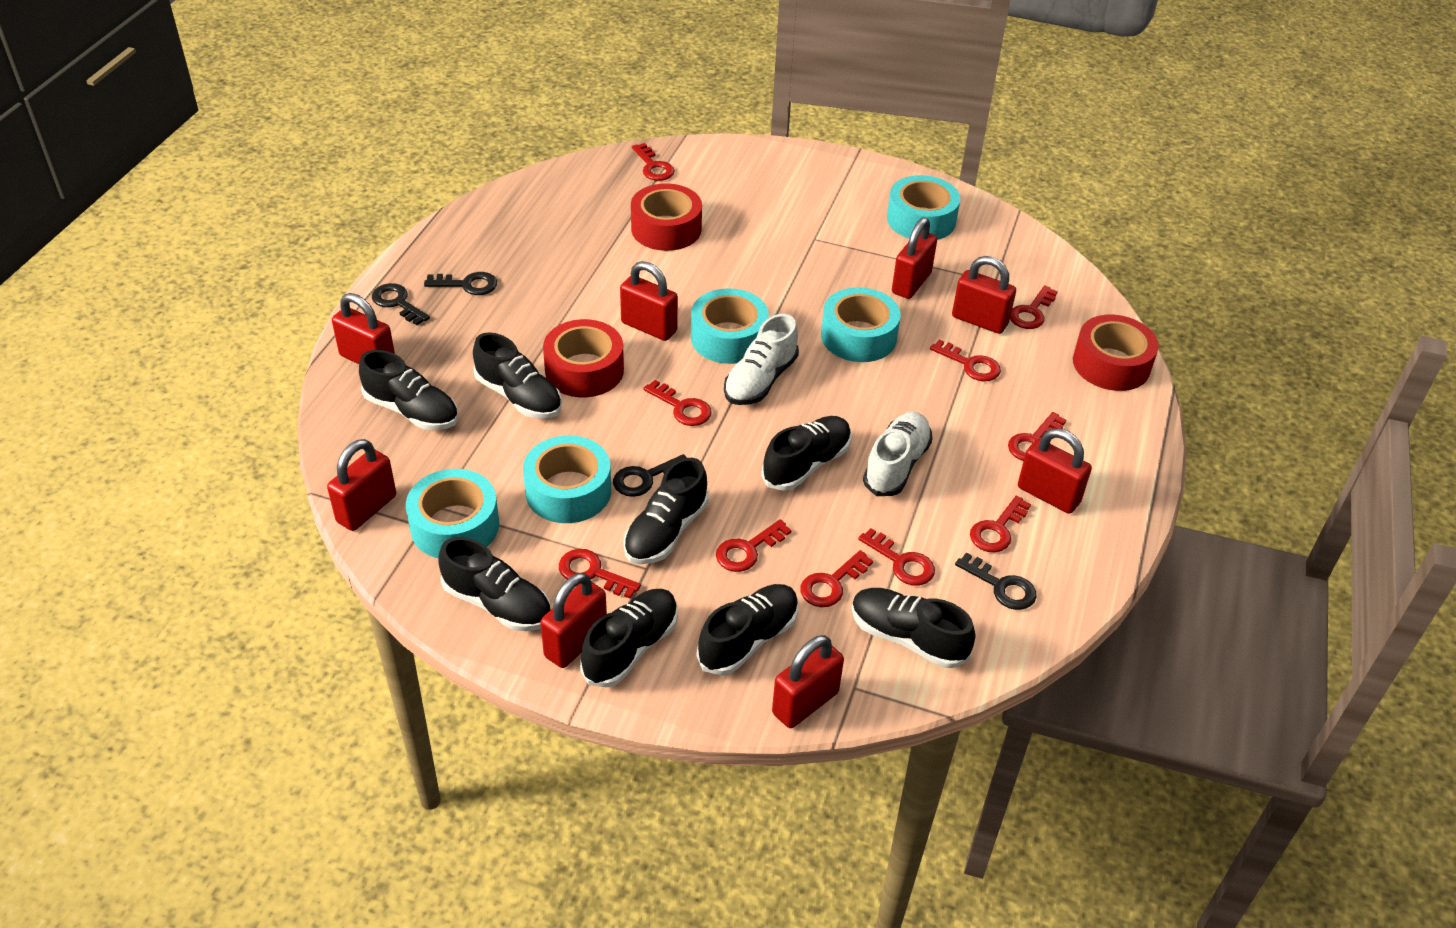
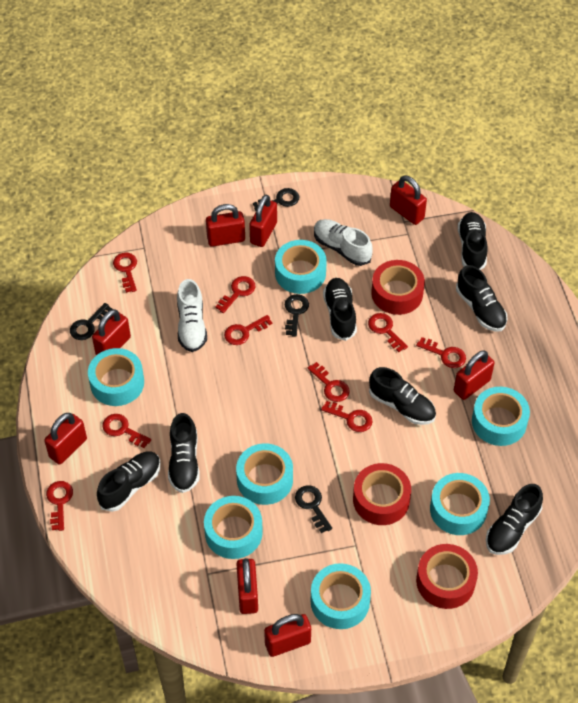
black shoe: 8 -> 7
red key: 10 -> 9
turquoise tape: 5 -> 7

